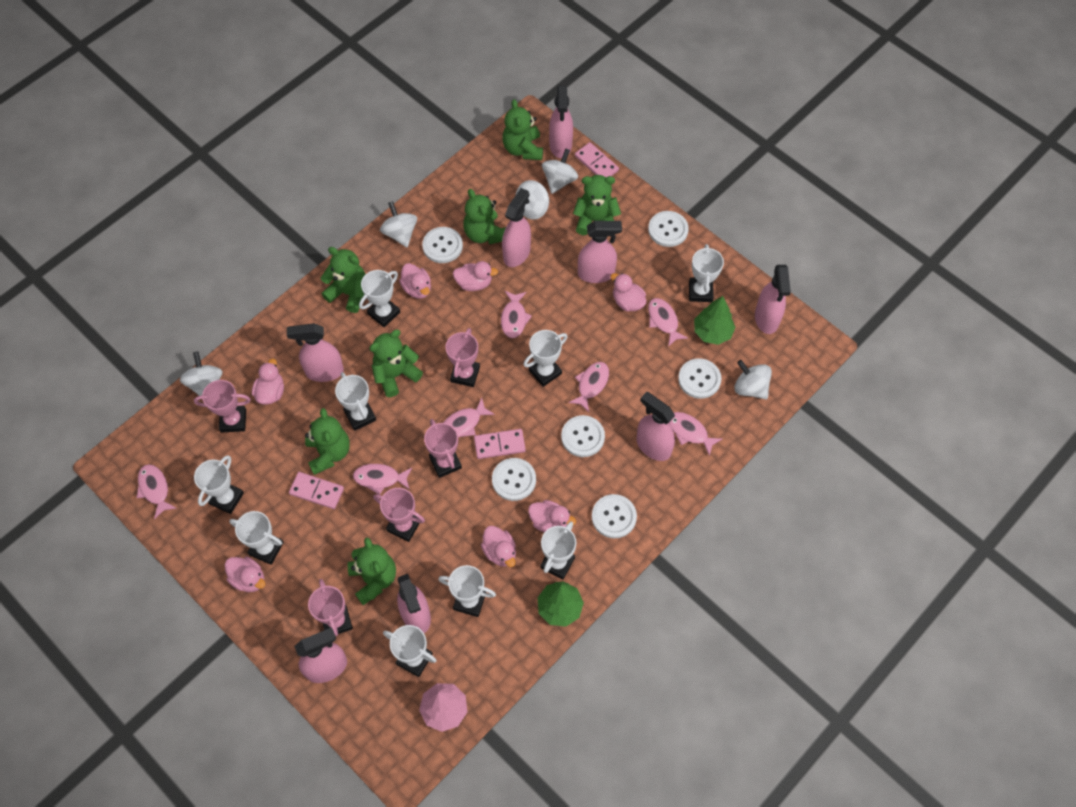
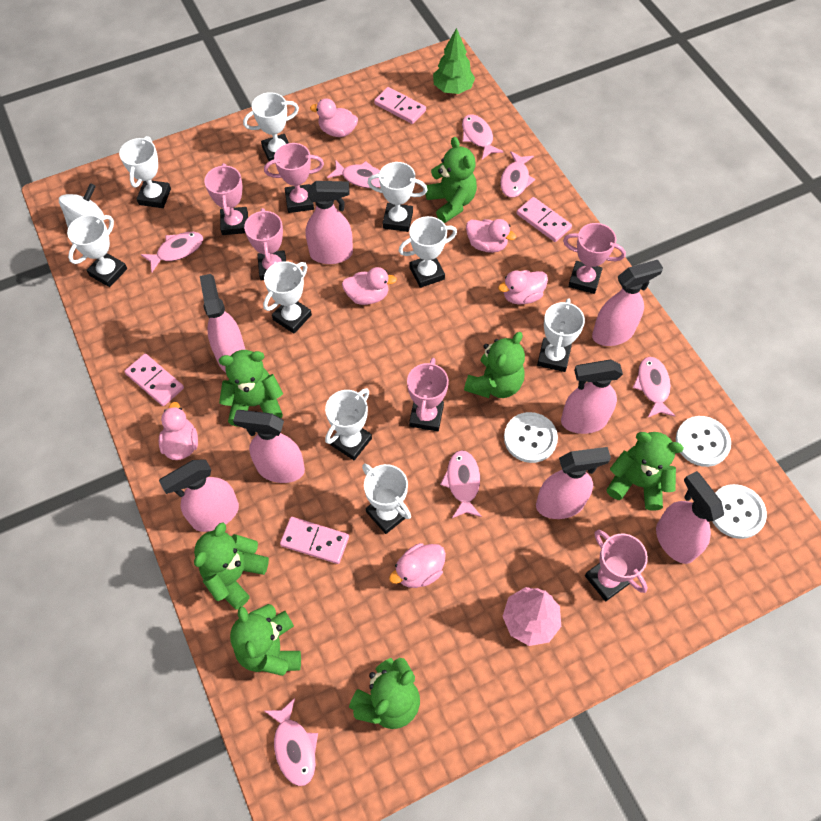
green tree: 2 -> 1
pink domino: 3 -> 4
pink duck: 7 -> 6
pink trophy: 5 -> 6
white button: 6 -> 3
white spinning top: 5 -> 1

